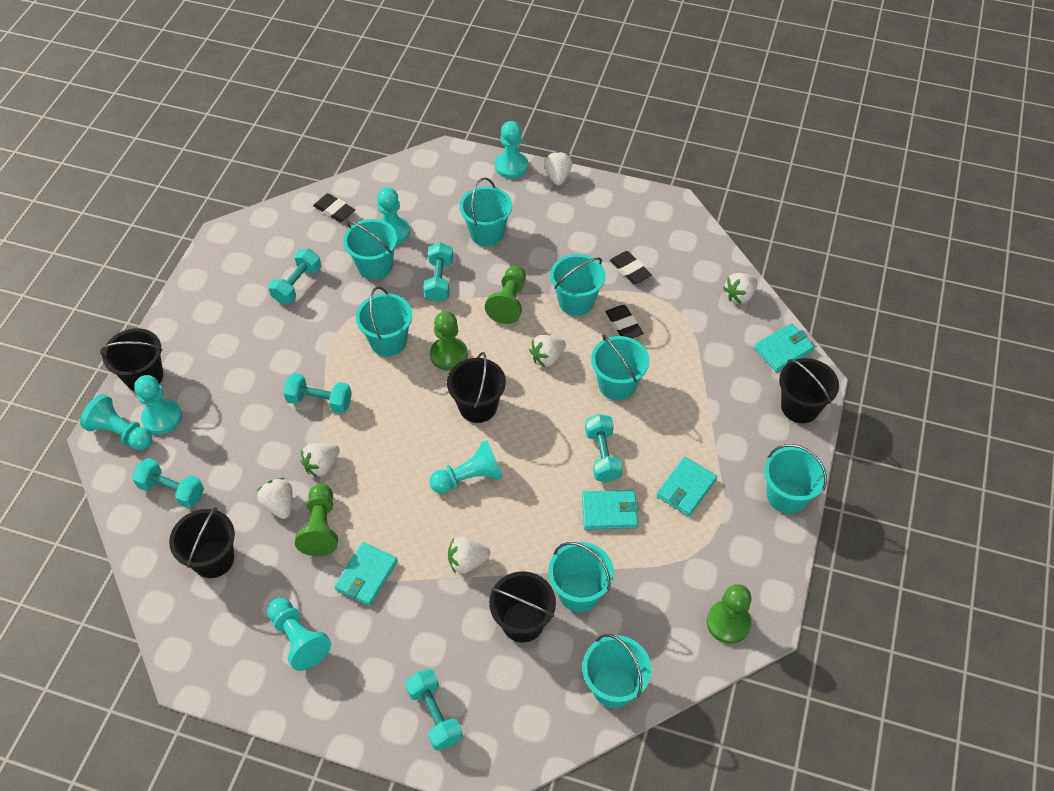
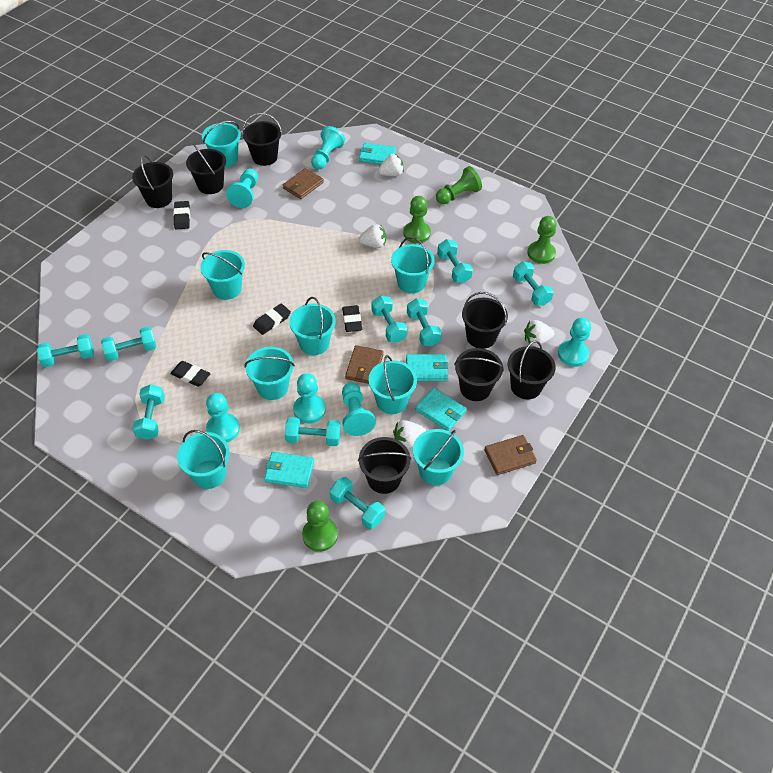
black bucket: 5 -> 7
black eraser: 3 -> 4
brown wallet: 0 -> 3
turquoise dumbbell: 6 -> 9
white strawberry: 6 -> 4

